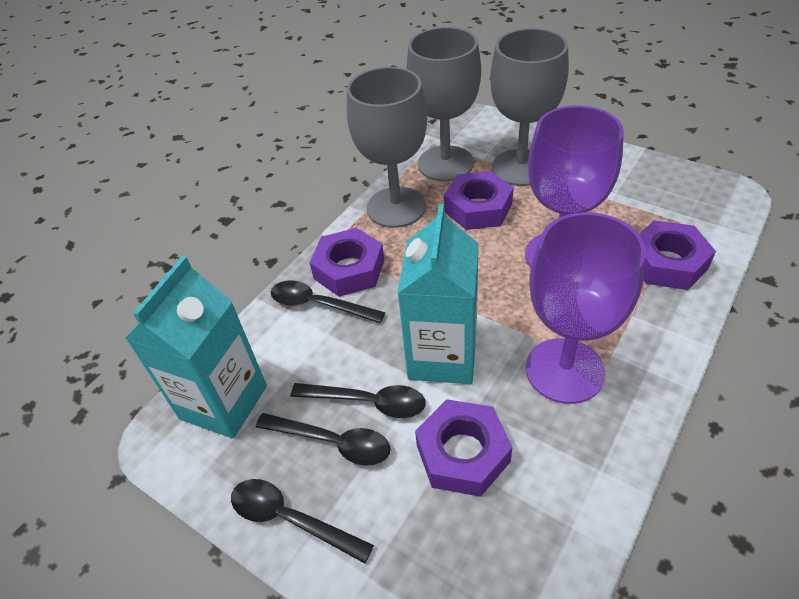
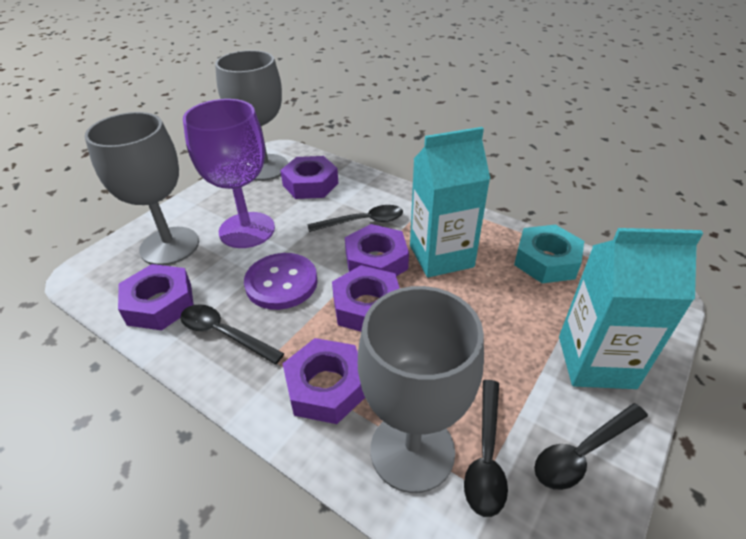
purple button: 0 -> 1
purple goblet: 2 -> 1
purple nut: 4 -> 5
turquoise nut: 0 -> 1

